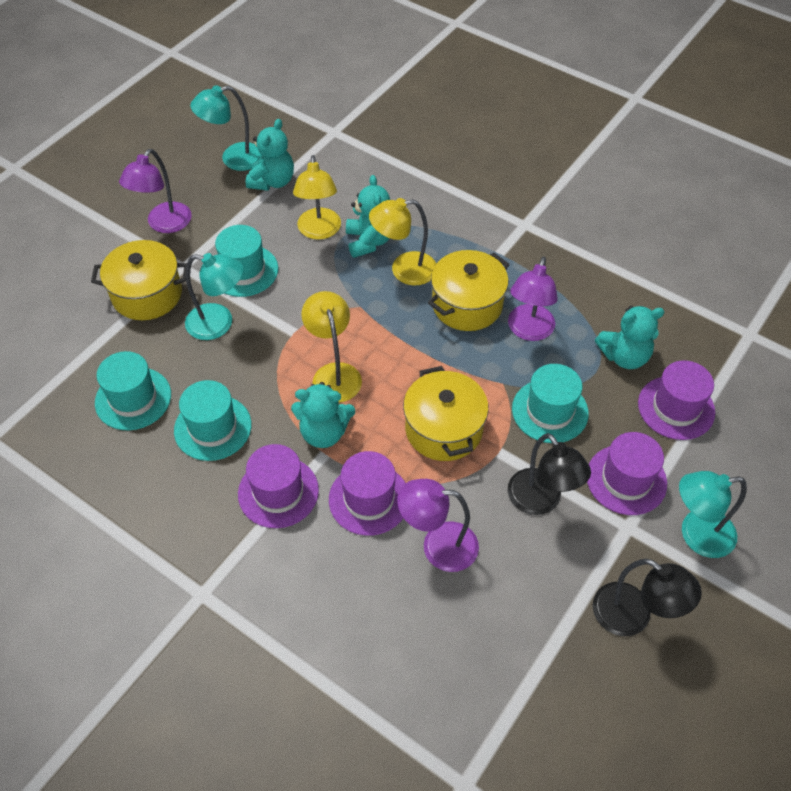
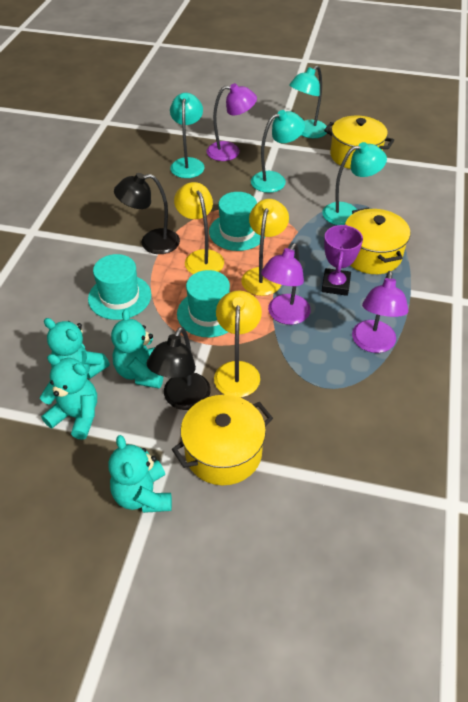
purple hat: 4 -> 0
purple trophy: 0 -> 1
turquoise hat: 4 -> 3
turquoise lamp: 3 -> 4

